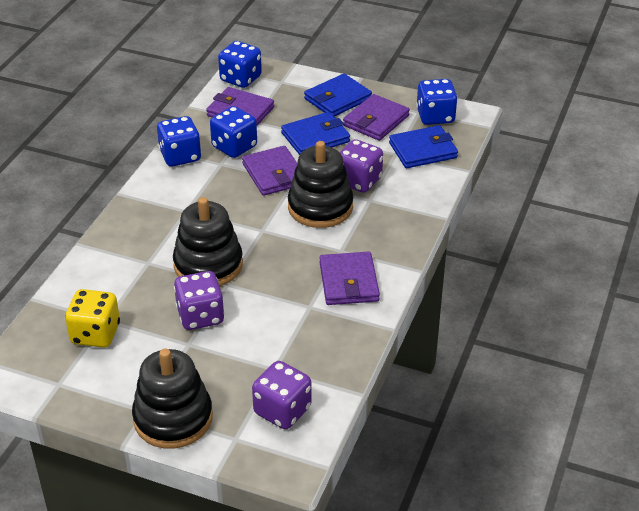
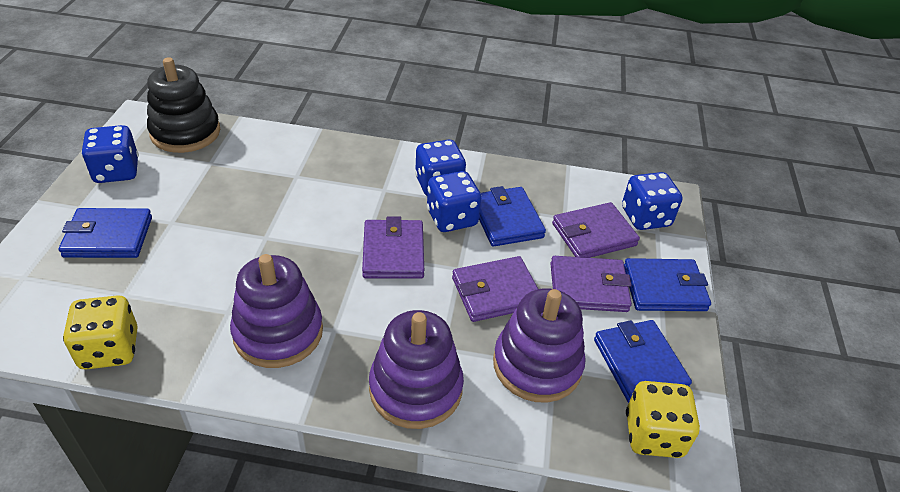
black stacking toy: 3 -> 1
blue wallet: 3 -> 4
purple dice: 3 -> 0
purple stacking toy: 0 -> 3
yellow dice: 1 -> 2

